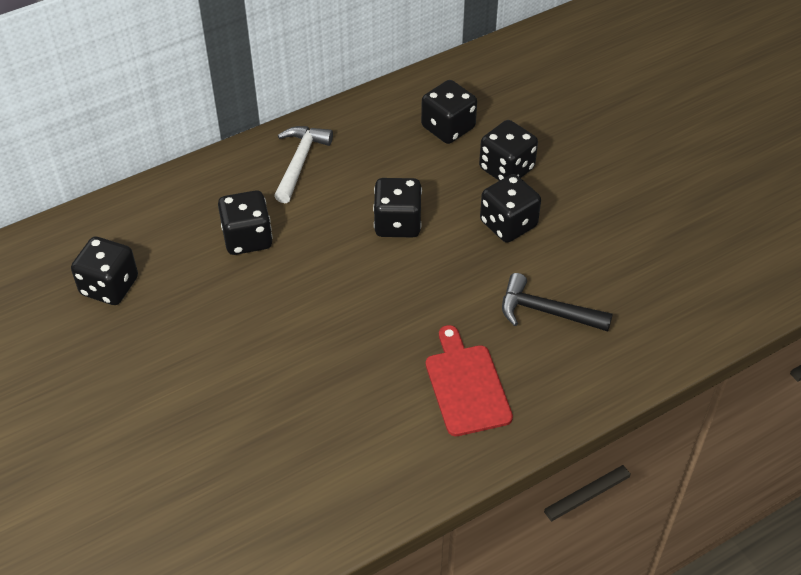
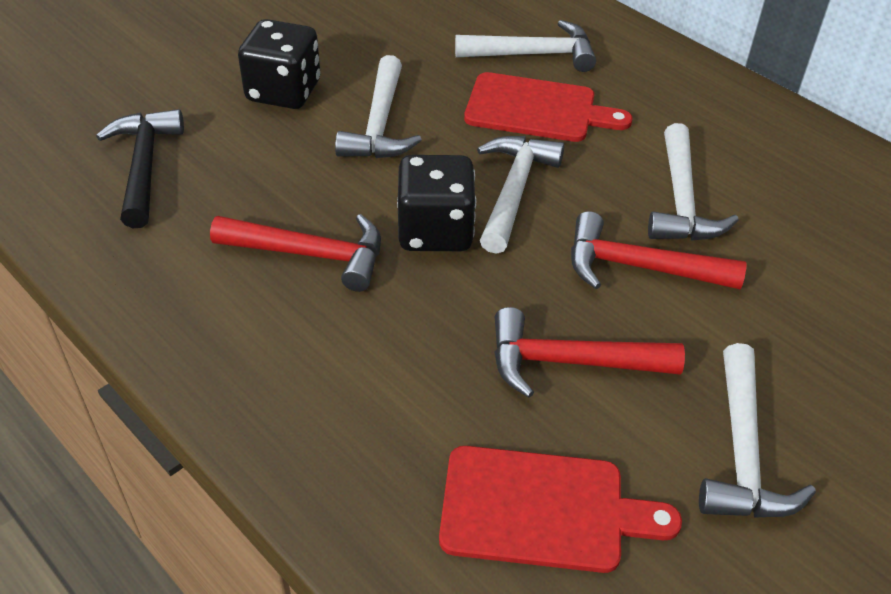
black dice: 6 -> 2
red cutting board: 1 -> 2
red hammer: 0 -> 3
white hammer: 1 -> 5

